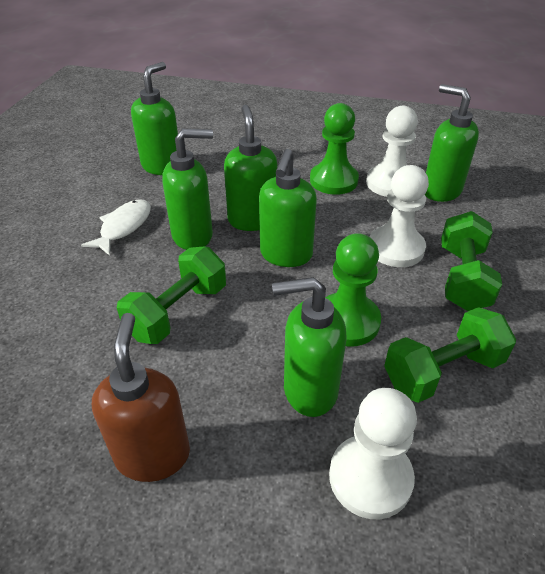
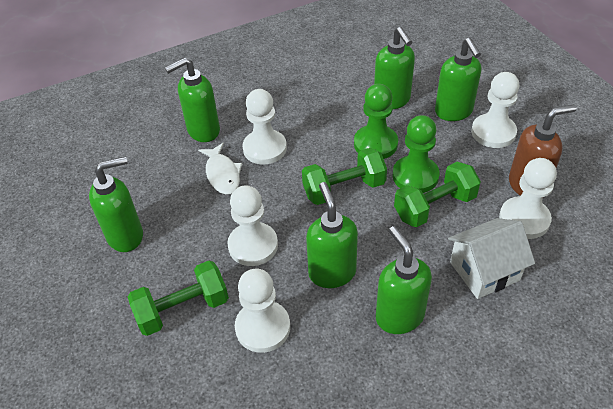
white house: 0 -> 1
white pawn: 3 -> 5

